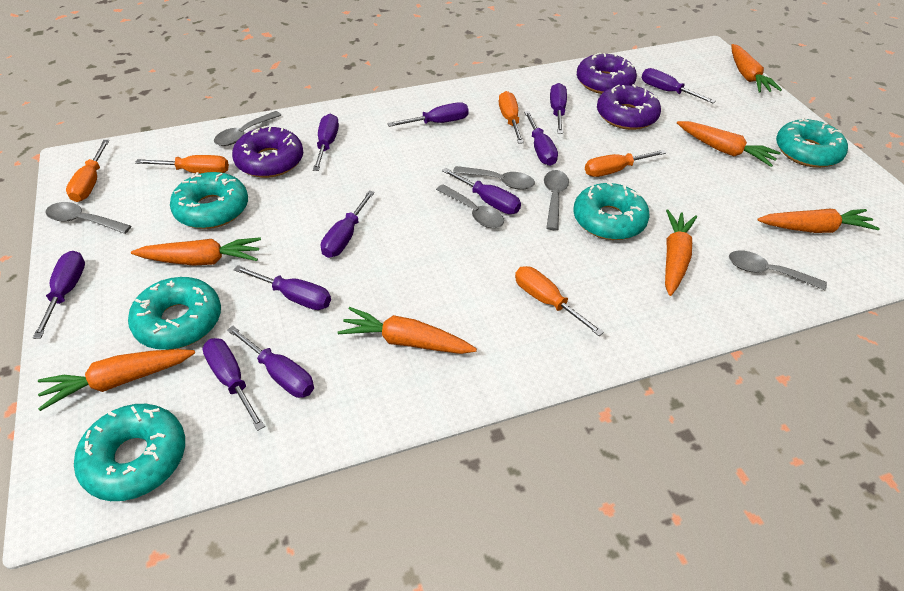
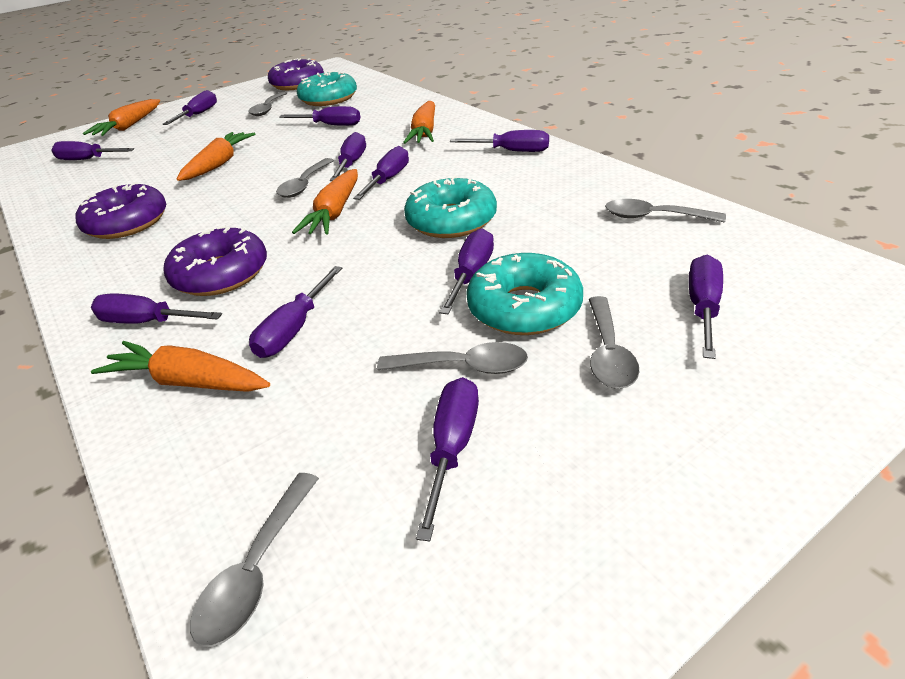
orange carrot: 7 -> 5
orange screwdriver: 5 -> 0
turquoise donut: 5 -> 3

